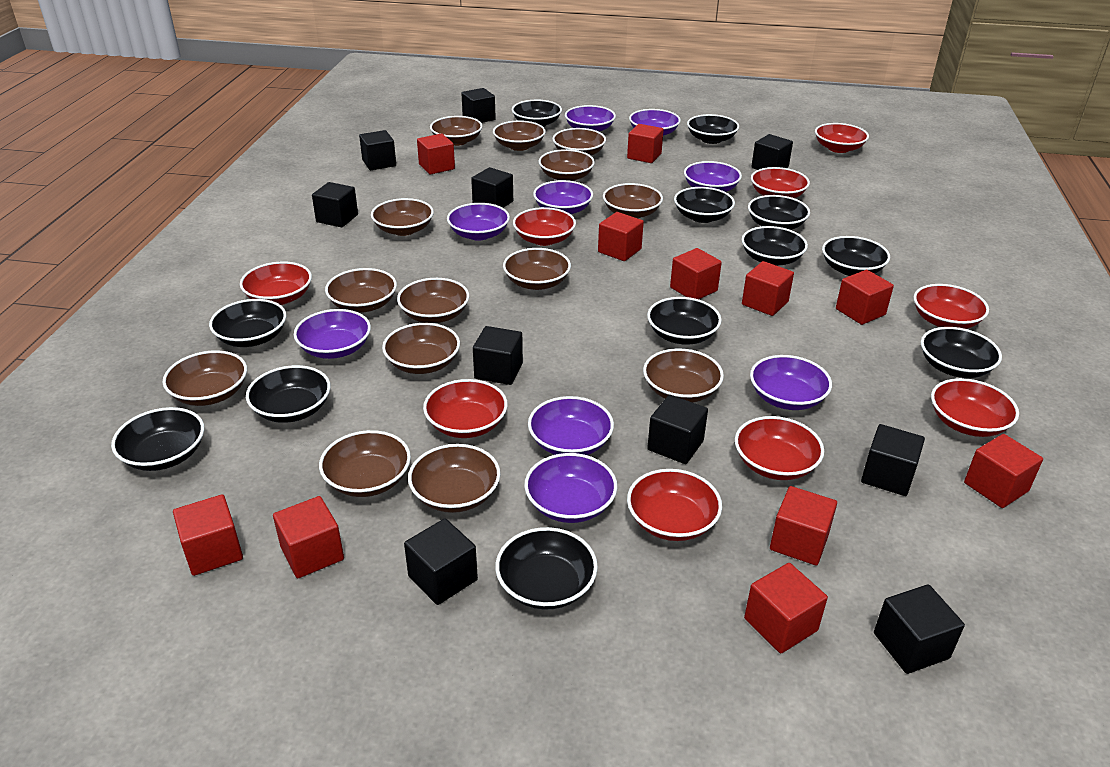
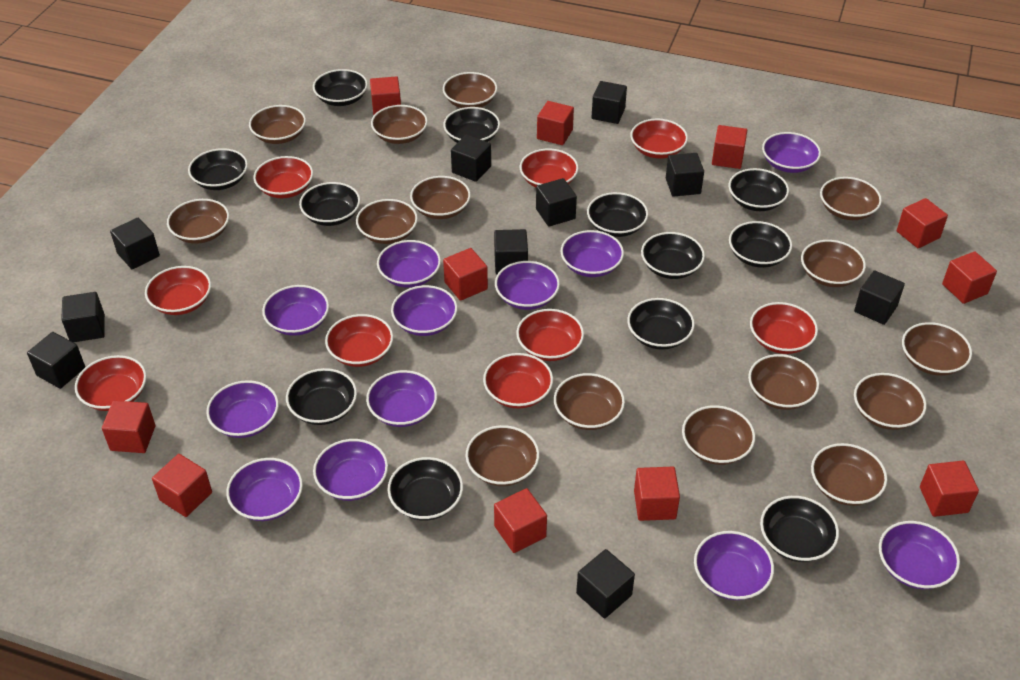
brown bowl: 14 -> 15
purple bowl: 9 -> 12

